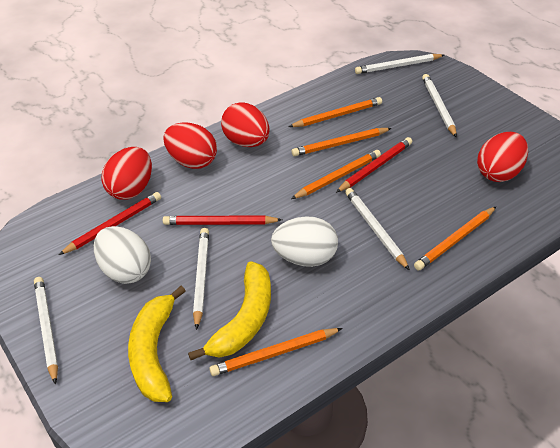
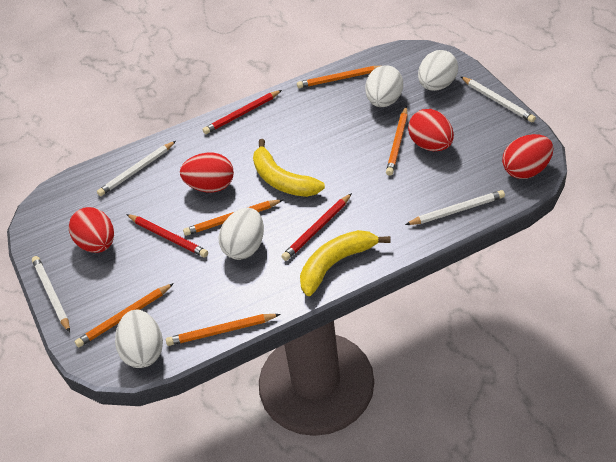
white egg: 2 -> 4
white pencil: 5 -> 4

